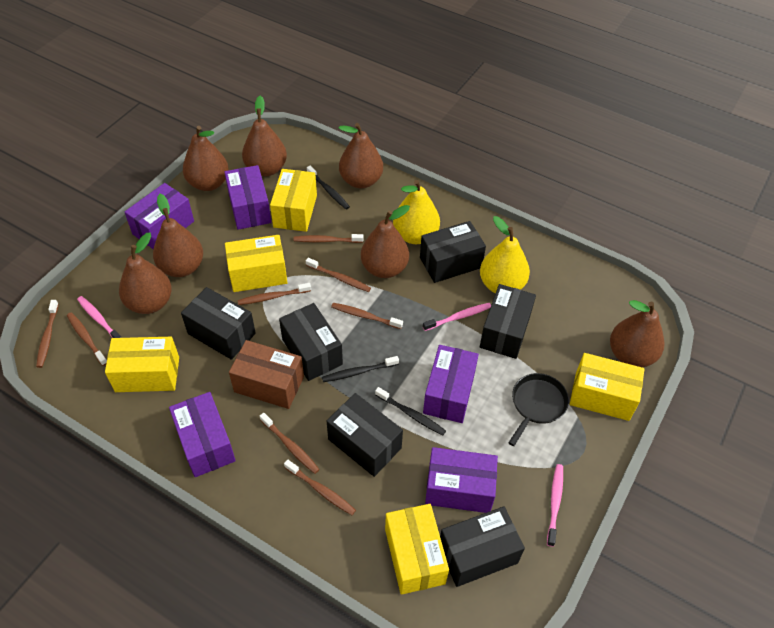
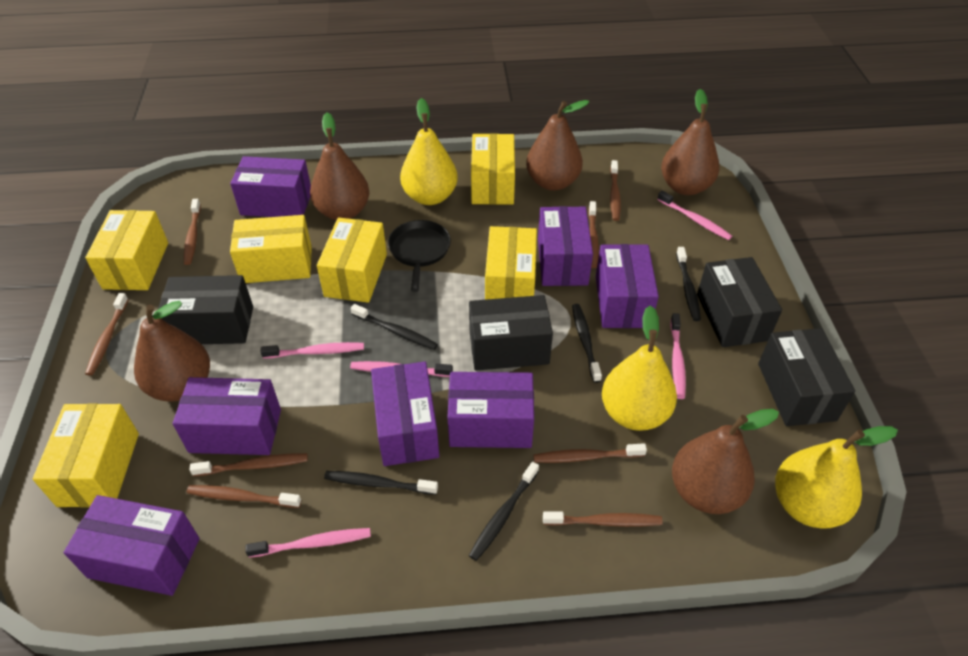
black box: 6 -> 4
black toothbrush: 3 -> 5
brown box: 1 -> 0
brown pear: 7 -> 5
pink toothbrush: 3 -> 5
purple box: 5 -> 7
yellow box: 5 -> 6
yellow pear: 2 -> 3

